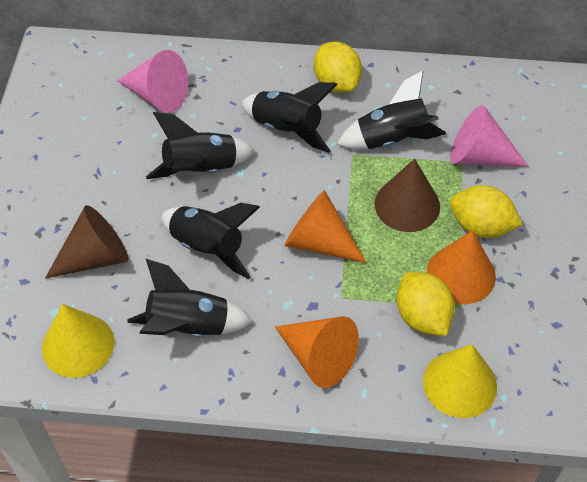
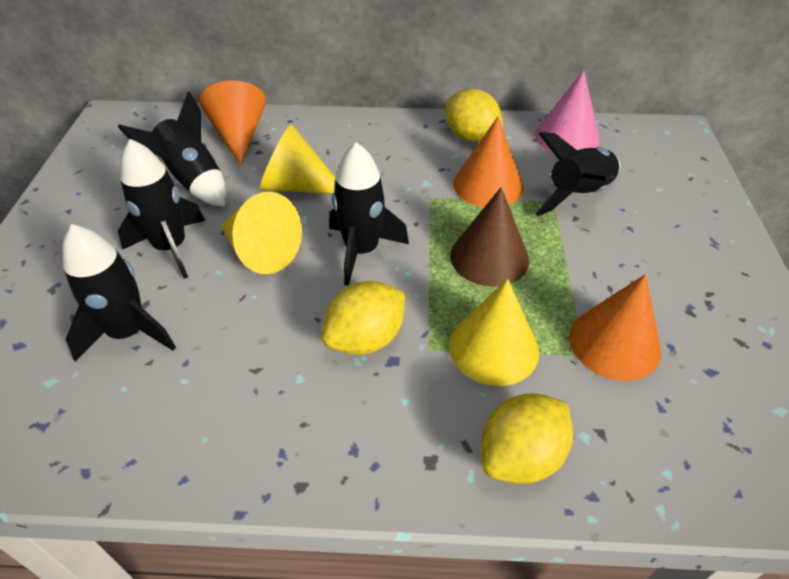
brown cone: 2 -> 1
pink cone: 2 -> 1
yellow cone: 2 -> 3

